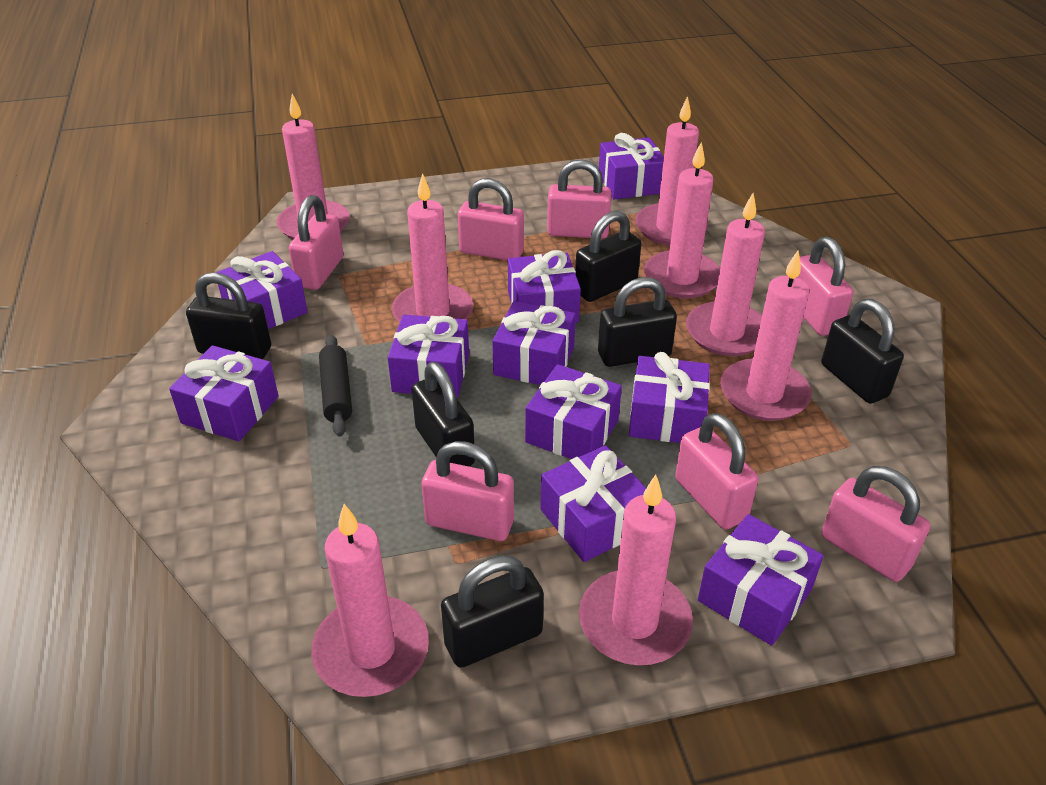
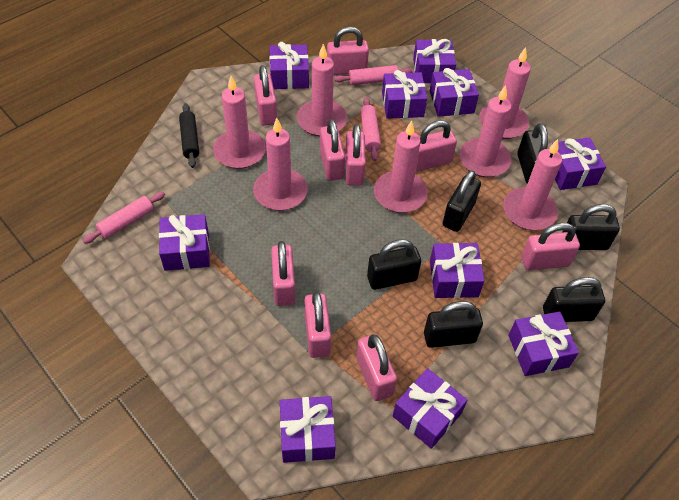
pink candle: 8 -> 7
pink padlock: 7 -> 9
pink rolling pin: 0 -> 3

